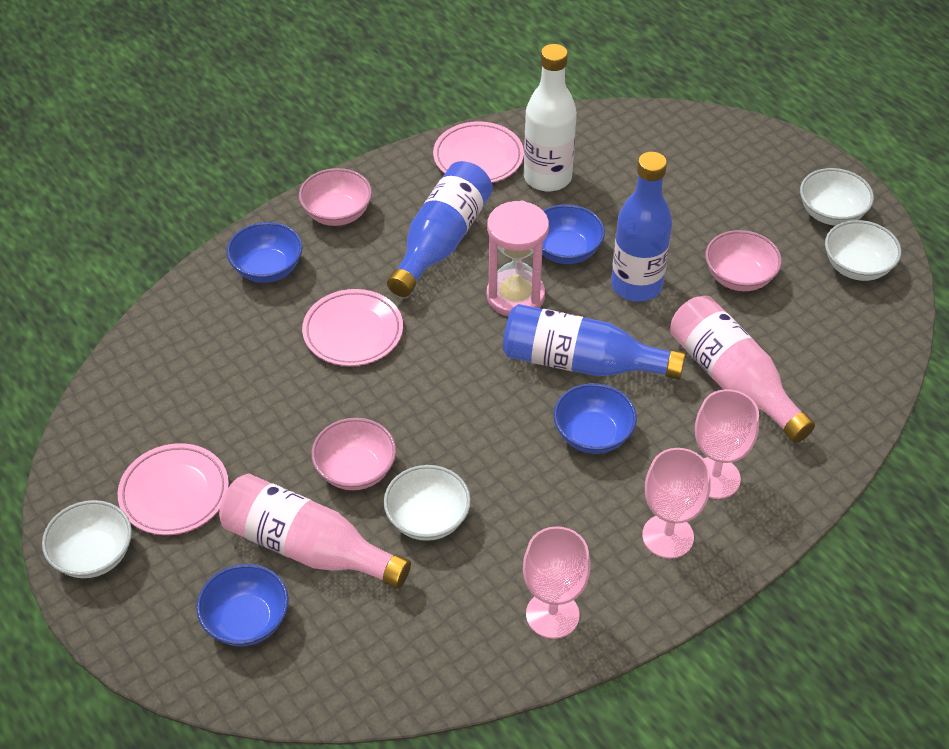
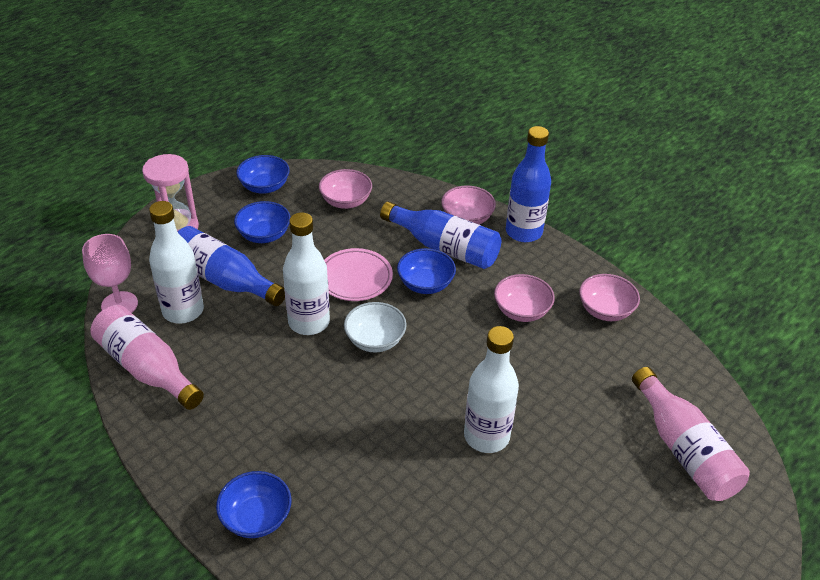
pink bowl: 3 -> 4
pink goblet: 3 -> 1
pink plate: 3 -> 1
white bottle: 1 -> 3
white bowl: 4 -> 1

